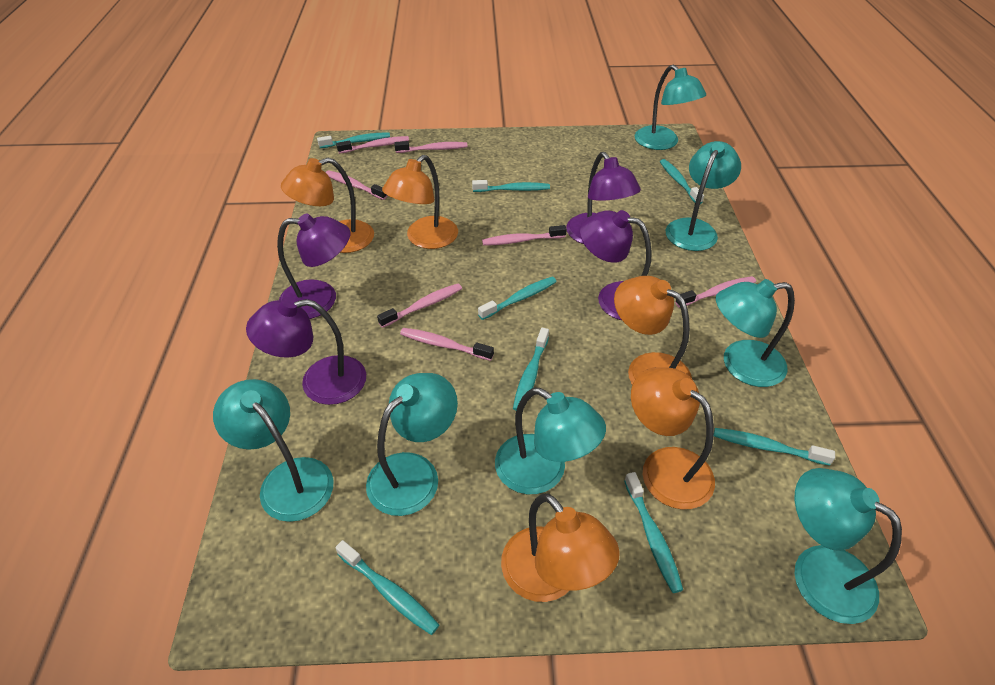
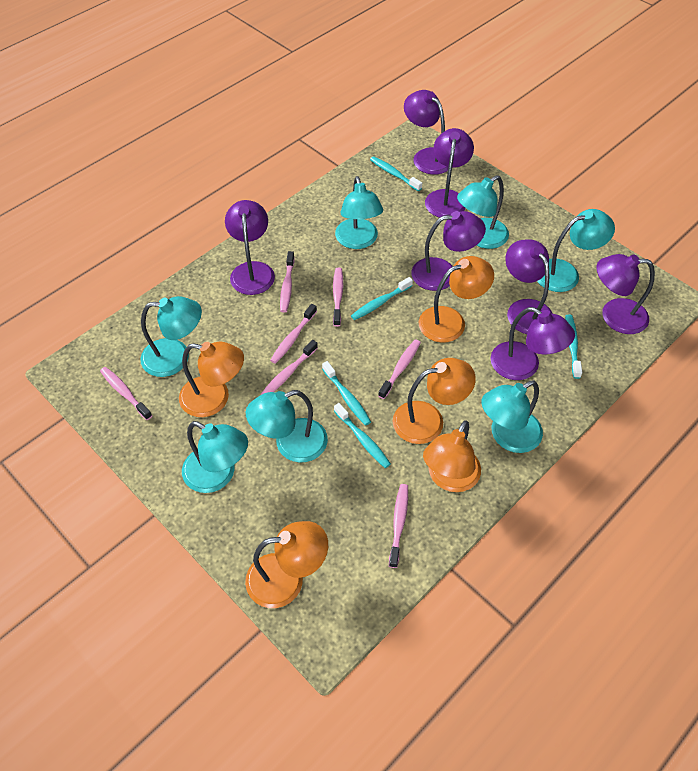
purple lamp: 4 -> 7
turquoise toothbrush: 8 -> 5

